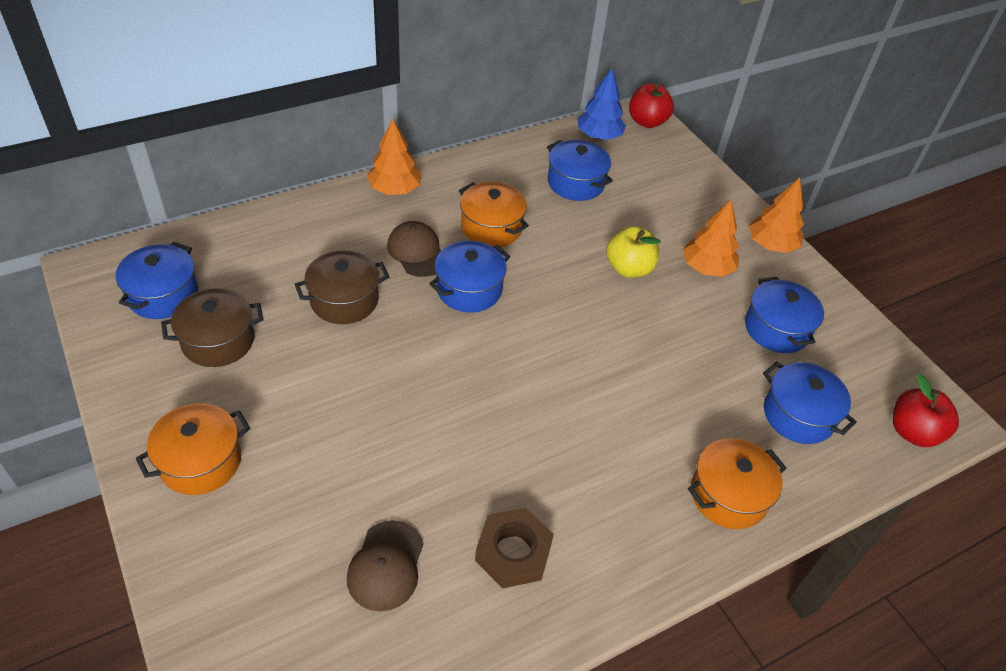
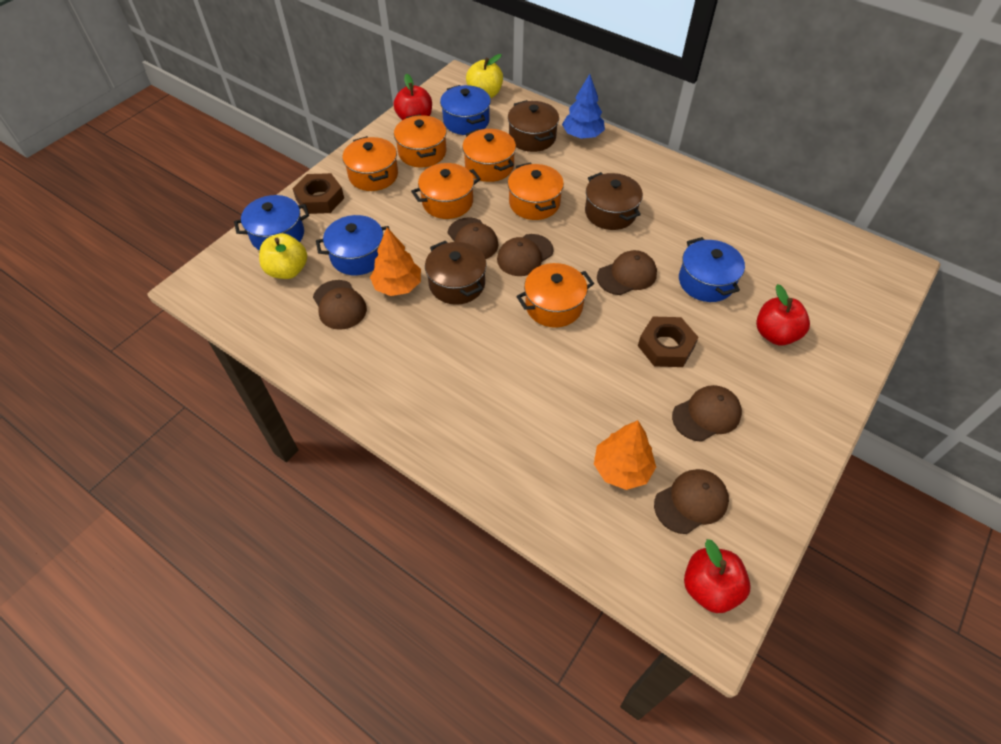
blue pot: 5 -> 4
brown cap: 2 -> 6
brown nut: 1 -> 2
brown pot: 2 -> 3
orange pot: 3 -> 6
orange tree: 3 -> 2
red apple: 2 -> 3
yellow apple: 1 -> 2

